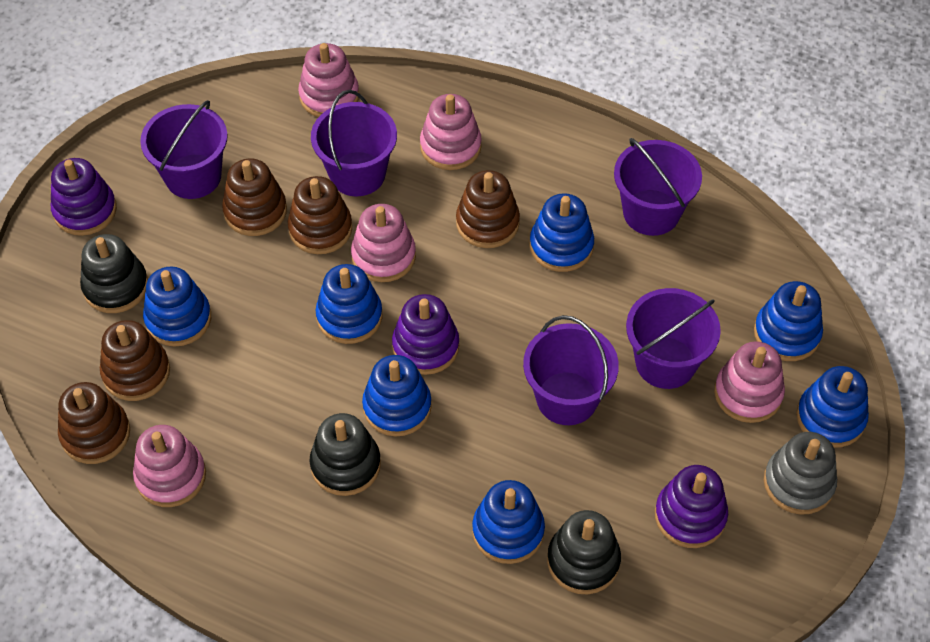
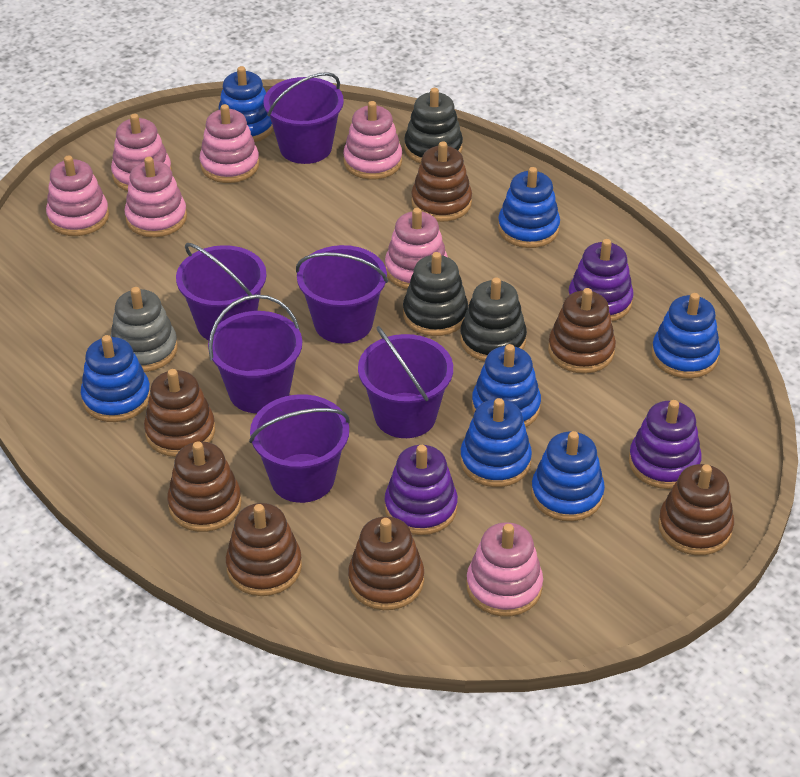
brown stacking toy: 5 -> 7
pink stacking toy: 5 -> 7
purple bucket: 5 -> 6

